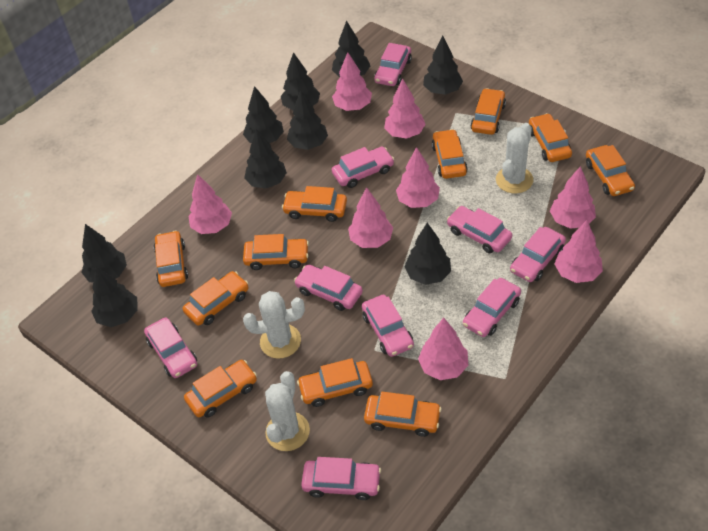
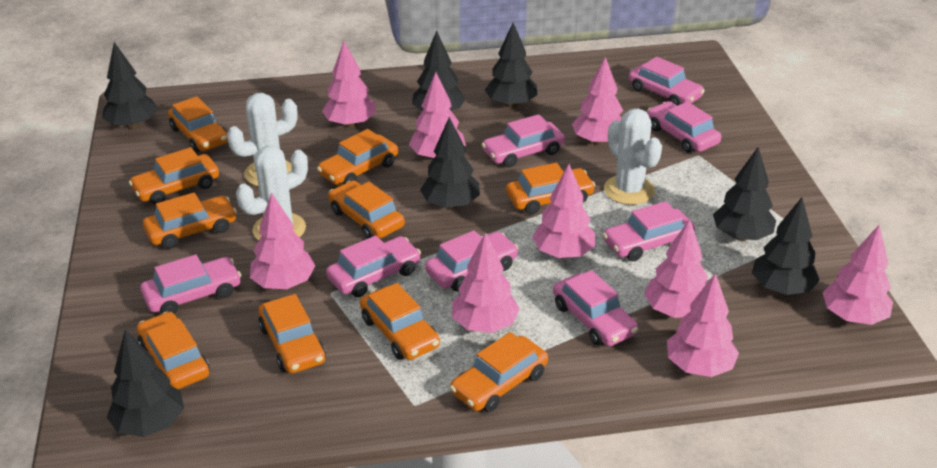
black tree: 9 -> 7
orange car: 11 -> 10
pink car: 9 -> 8
pink tree: 8 -> 9

